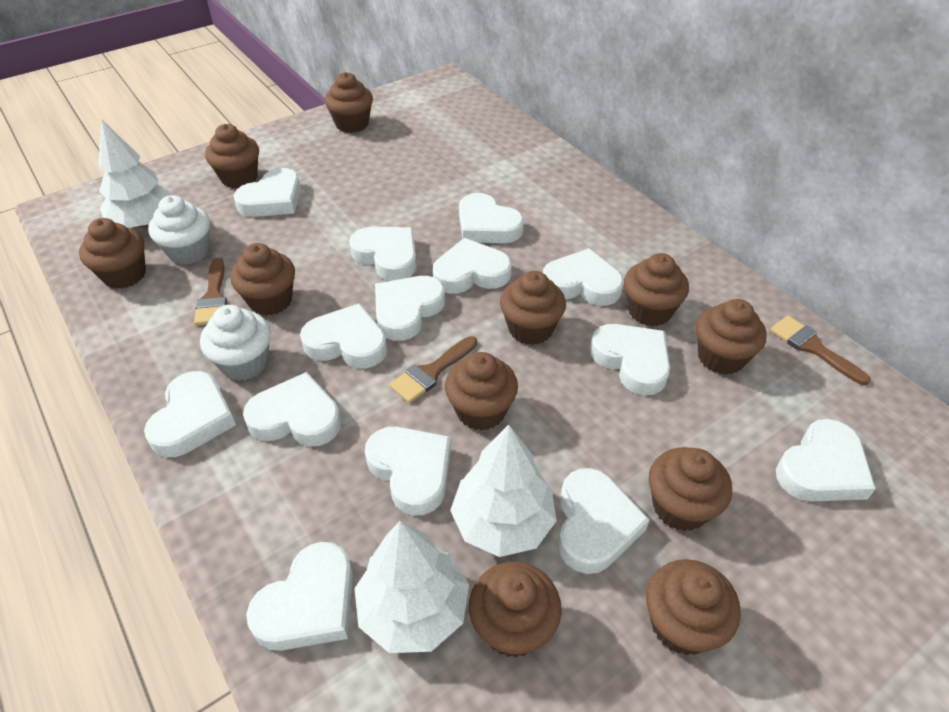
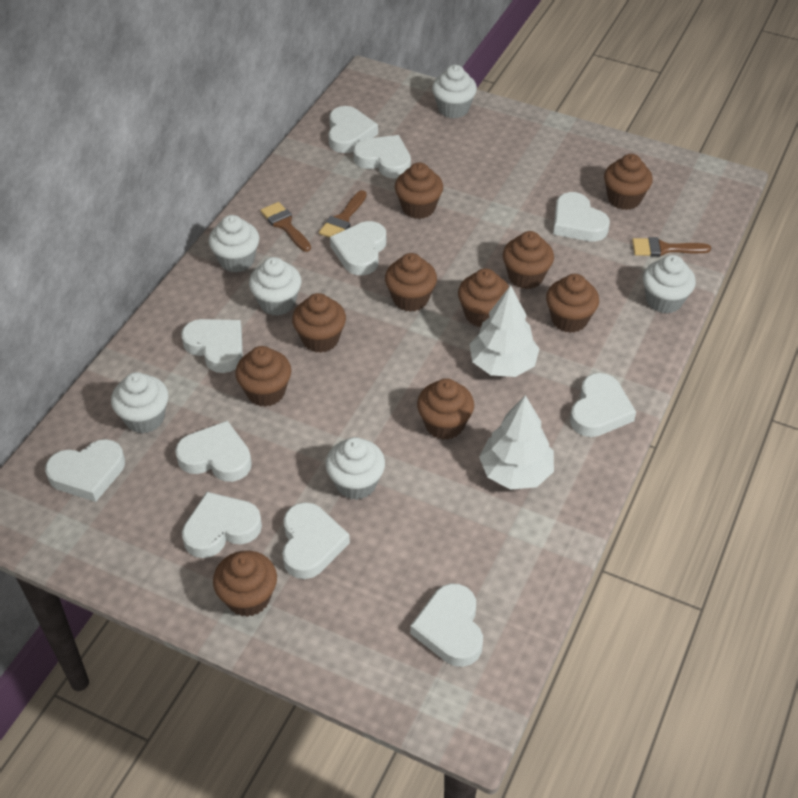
brown cupcake: 11 -> 10
white cupcake: 2 -> 6
white heart: 14 -> 11
white tree: 3 -> 2

